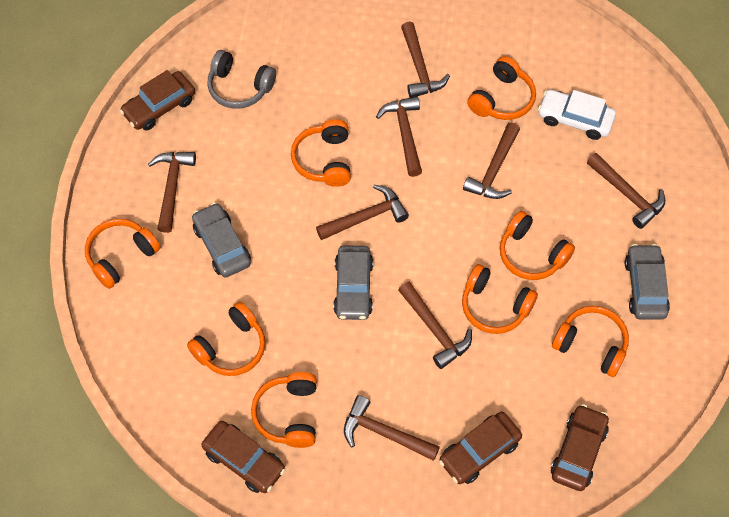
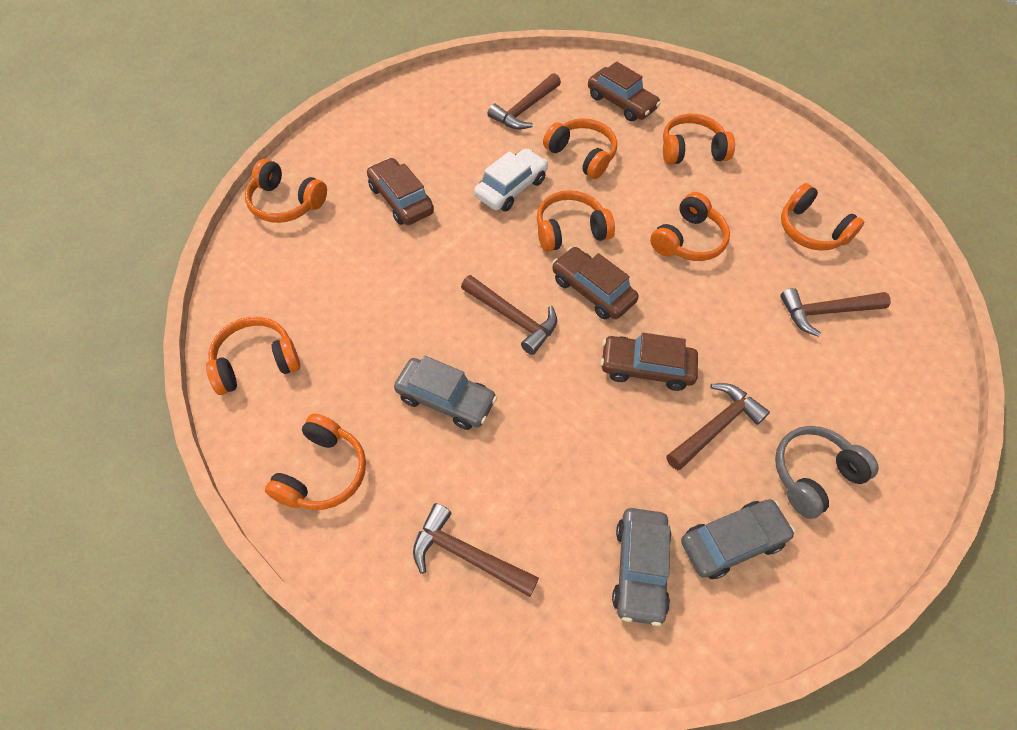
brown hammer: 8 -> 5

